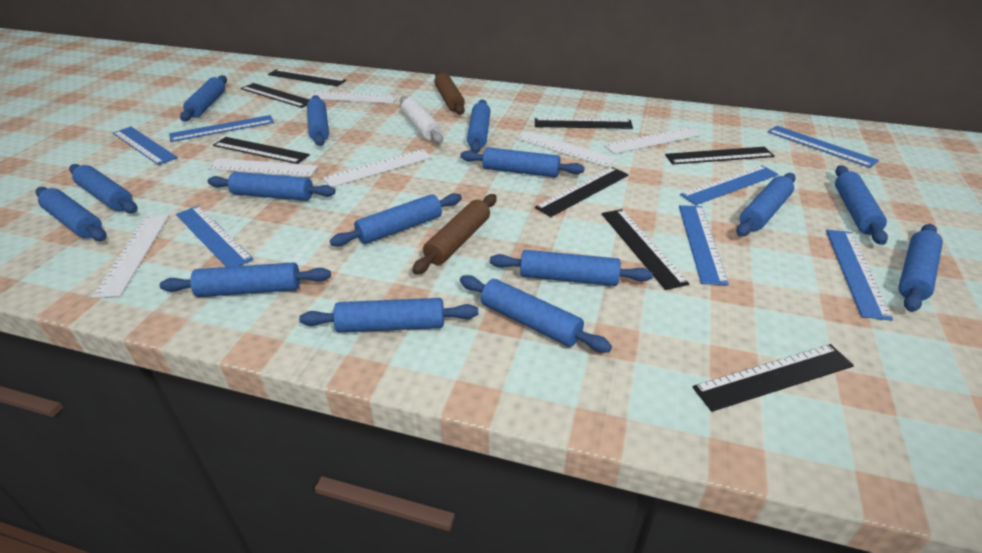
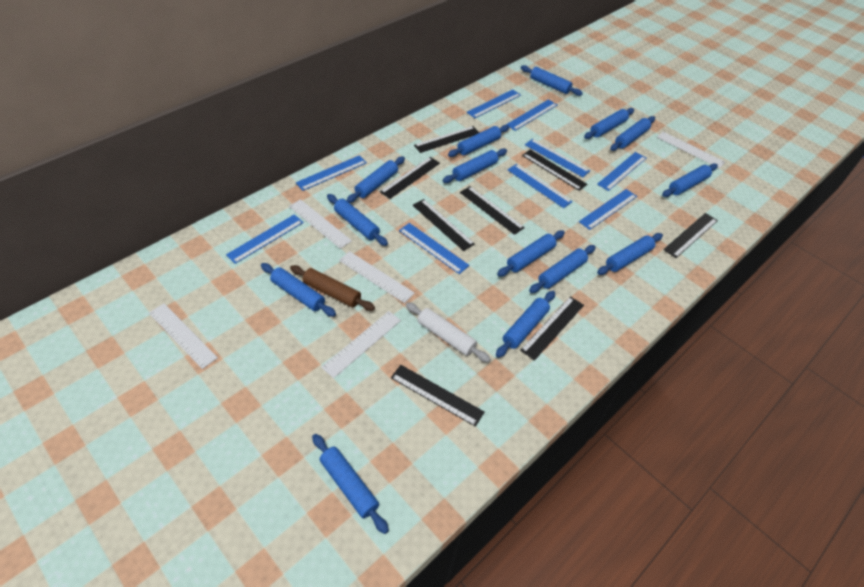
blue rolling pin: 15 -> 14
blue ruler: 7 -> 9
brown rolling pin: 2 -> 1
white ruler: 6 -> 5

